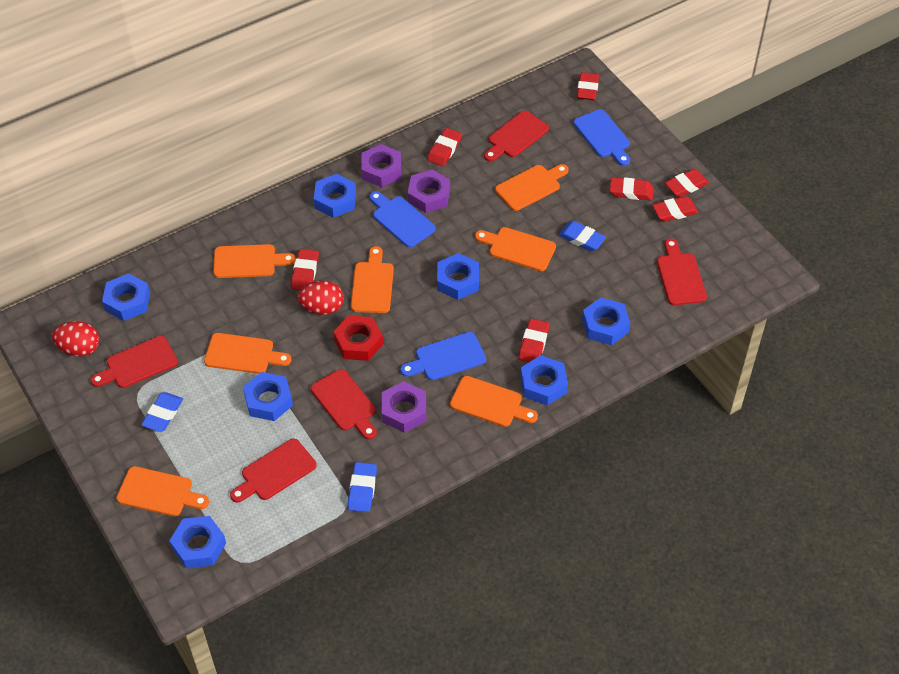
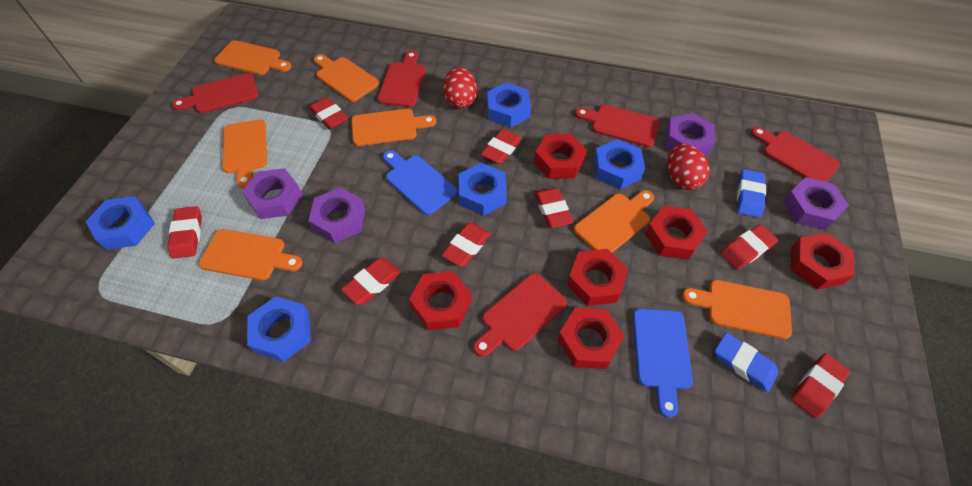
blue cutting board: 3 -> 2
blue eraser: 3 -> 2
blue nut: 7 -> 5
purple nut: 3 -> 4
red eraser: 7 -> 8
red nut: 1 -> 6

